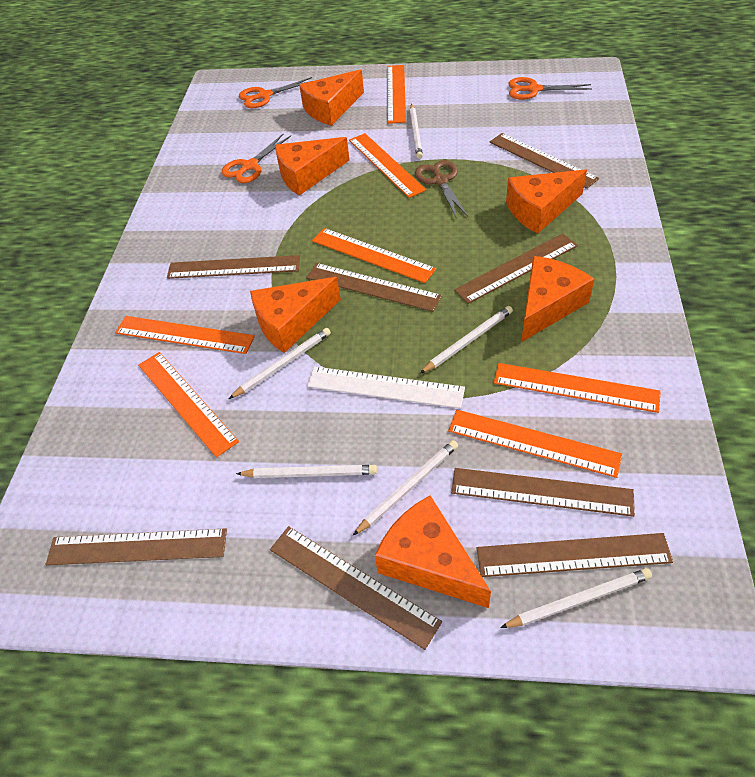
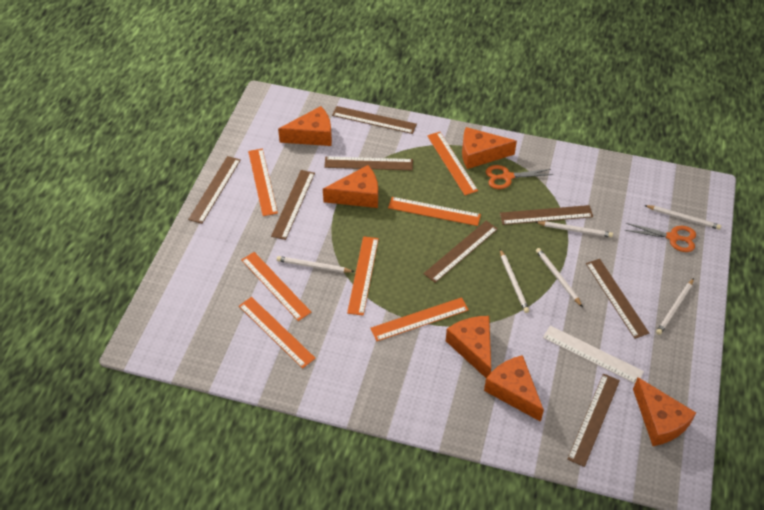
brown scissors: 1 -> 0
orange scissors: 3 -> 2

